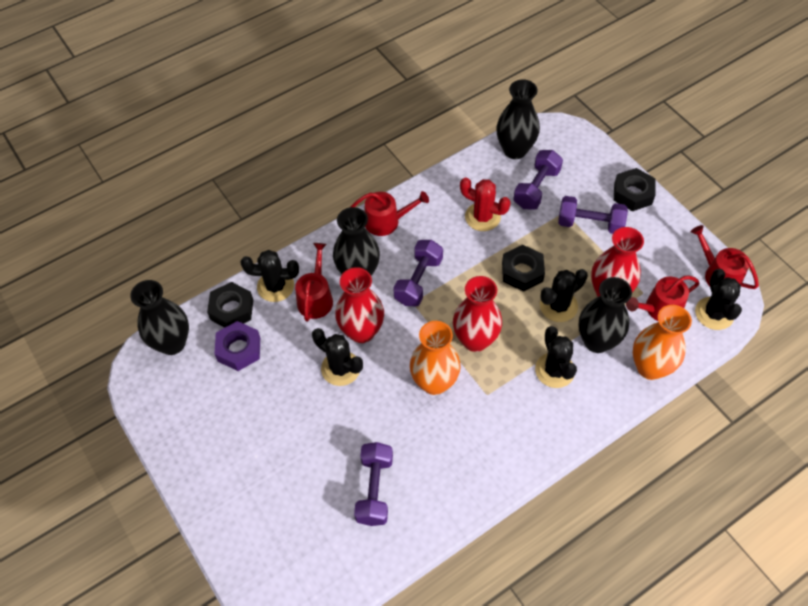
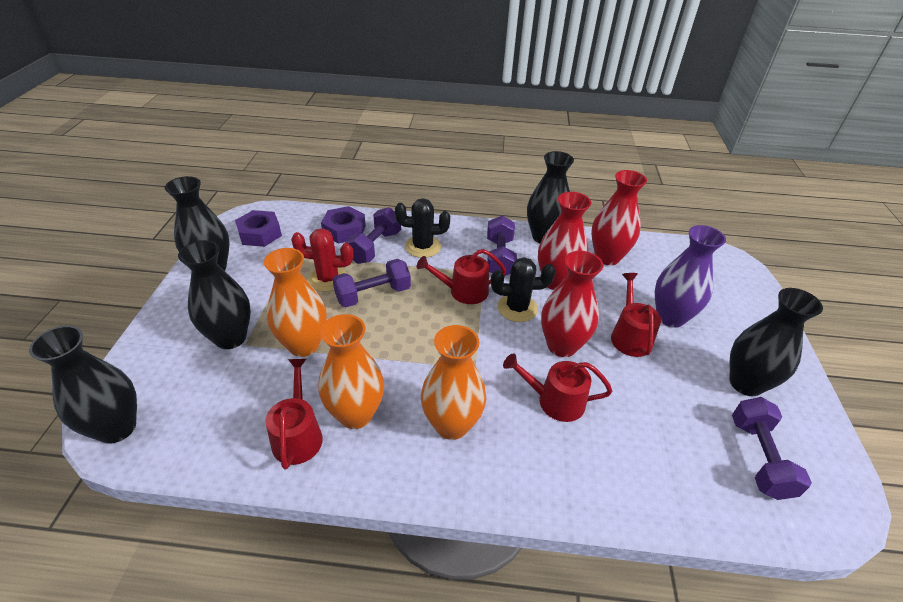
black cactus: 5 -> 2
black nut: 3 -> 0
black vase: 4 -> 5
orange vase: 2 -> 3
purple nut: 1 -> 2
purple vase: 0 -> 1

